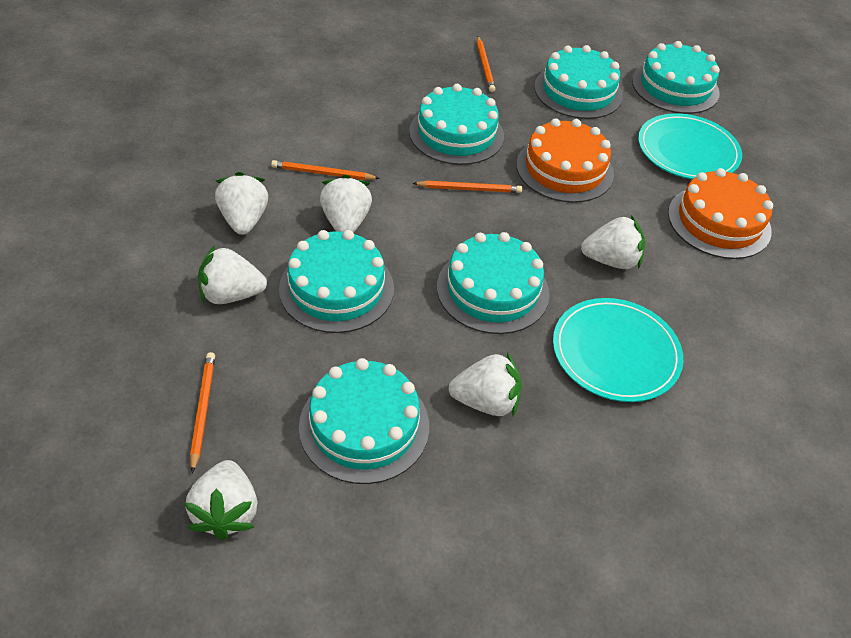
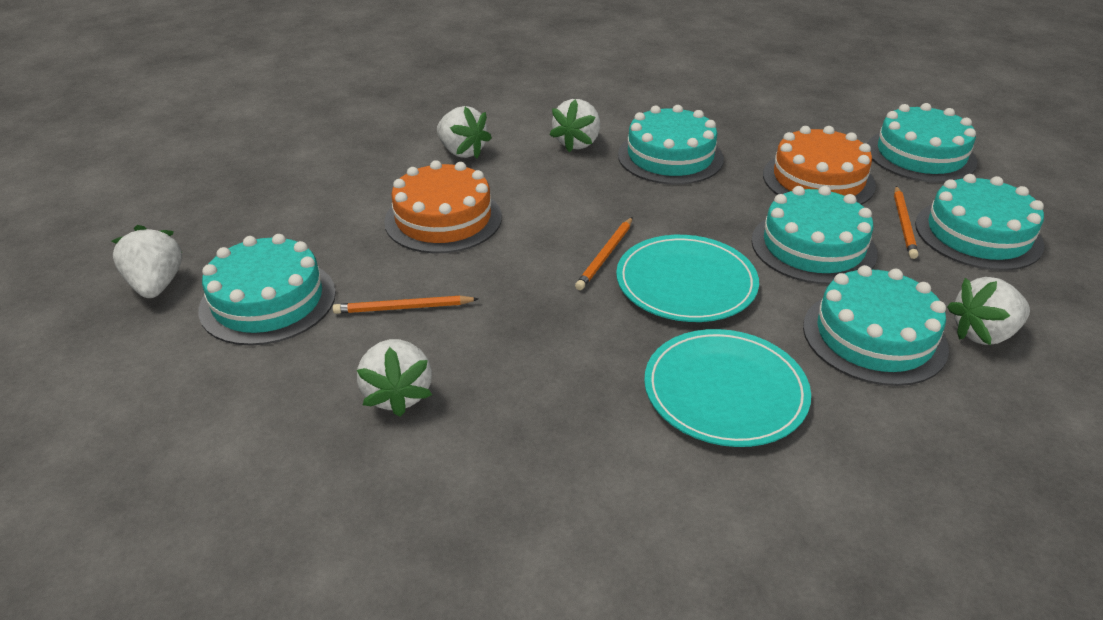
orange pencil: 4 -> 3
white strawberry: 6 -> 5

